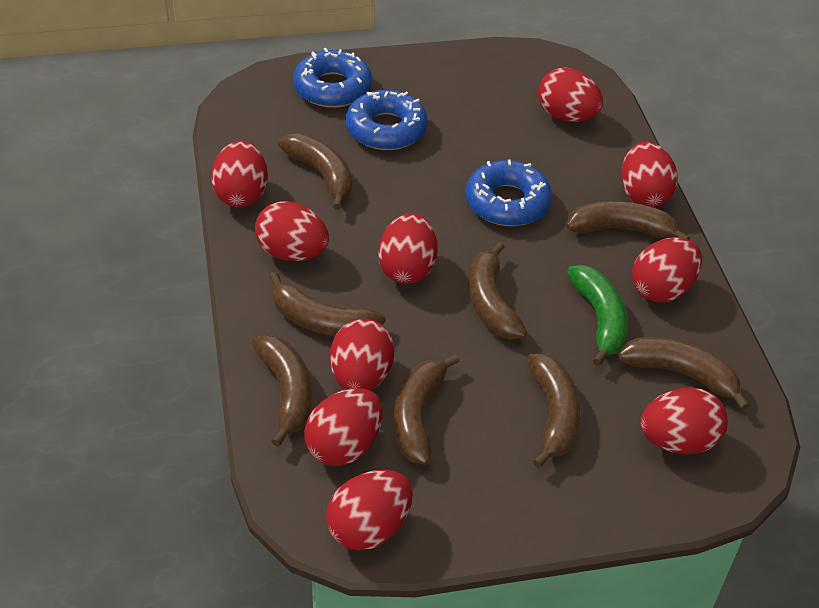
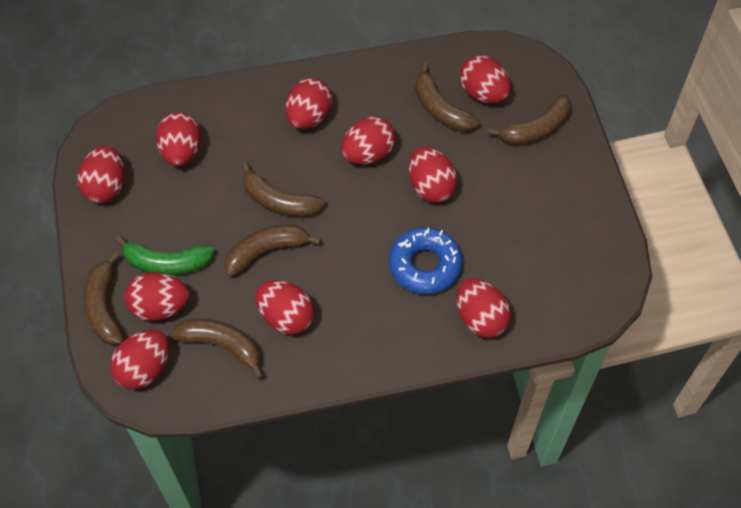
blue donut: 3 -> 1
brown banana: 8 -> 6

